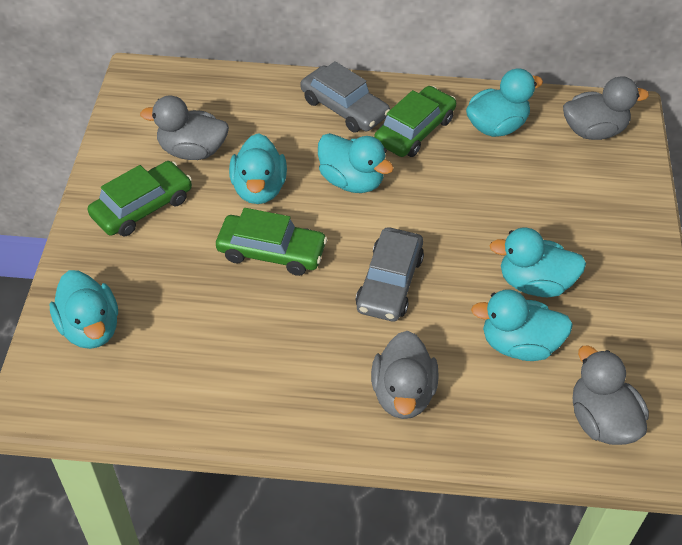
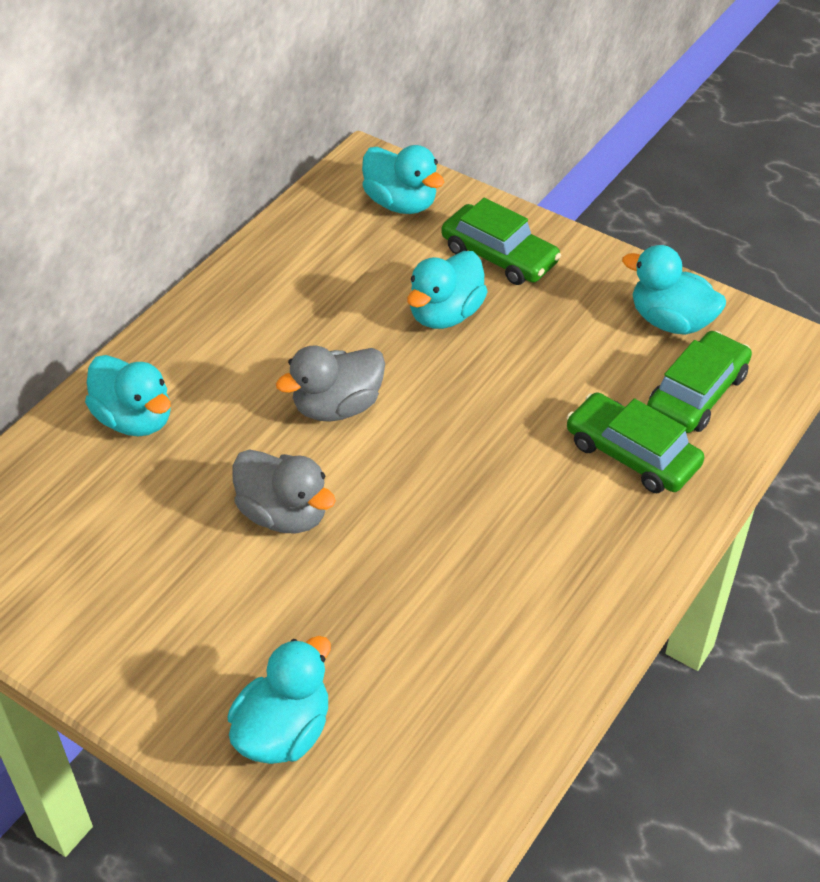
grey car: 2 -> 0
grey duck: 4 -> 2
turquoise duck: 6 -> 5

